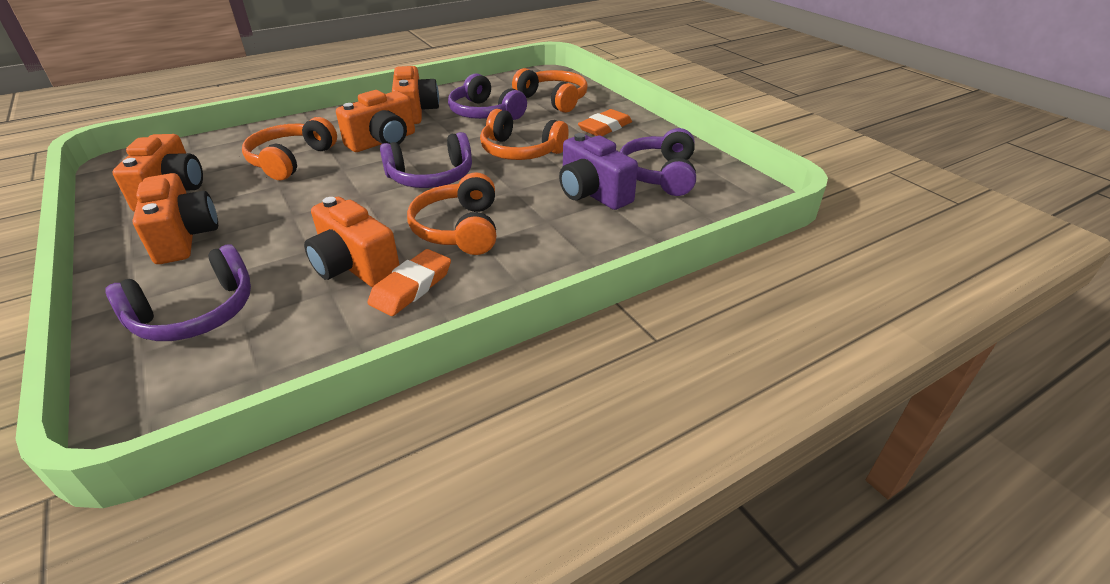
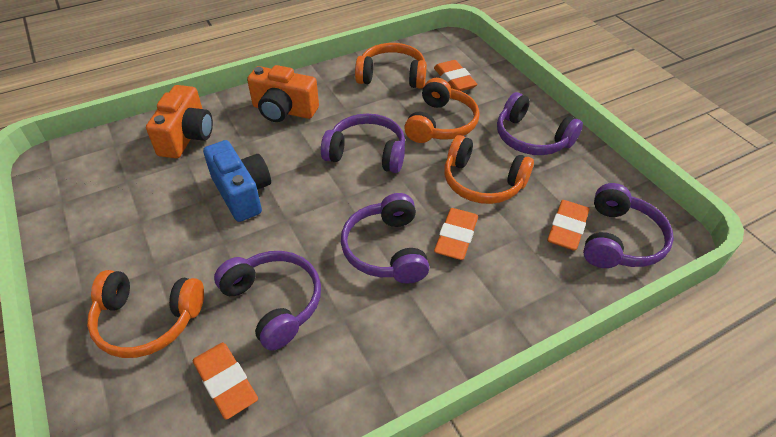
blue camera: 0 -> 1
orange camera: 5 -> 2
orange eraser: 2 -> 4
purple camera: 1 -> 0
purple headphones: 4 -> 5

